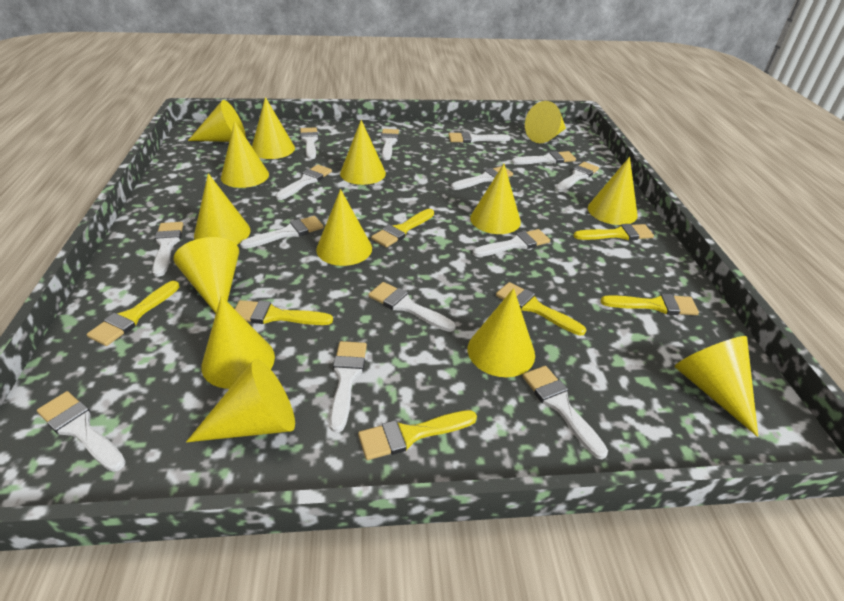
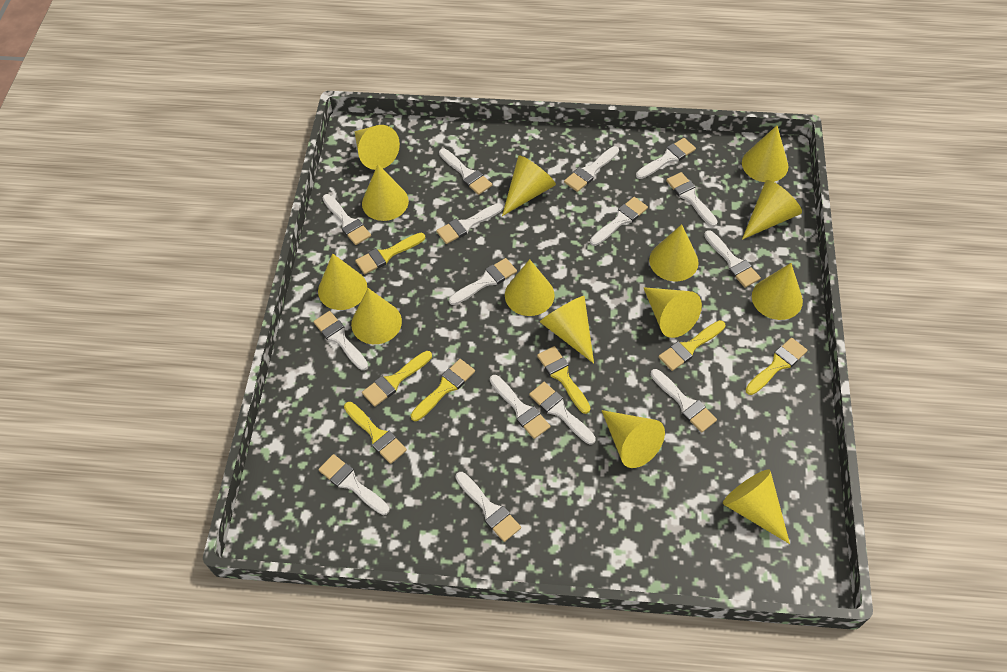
white brush: 14 -> 15

